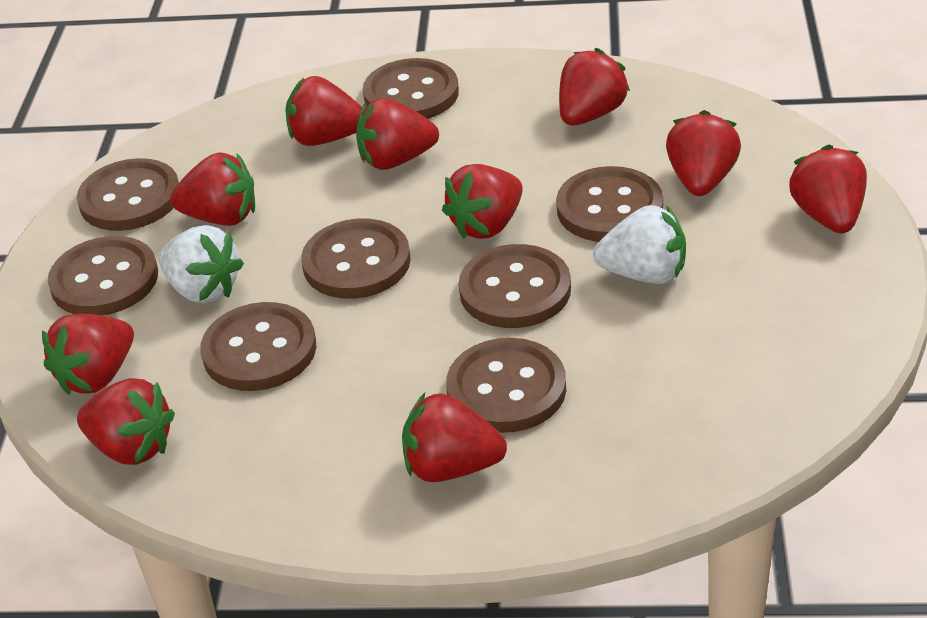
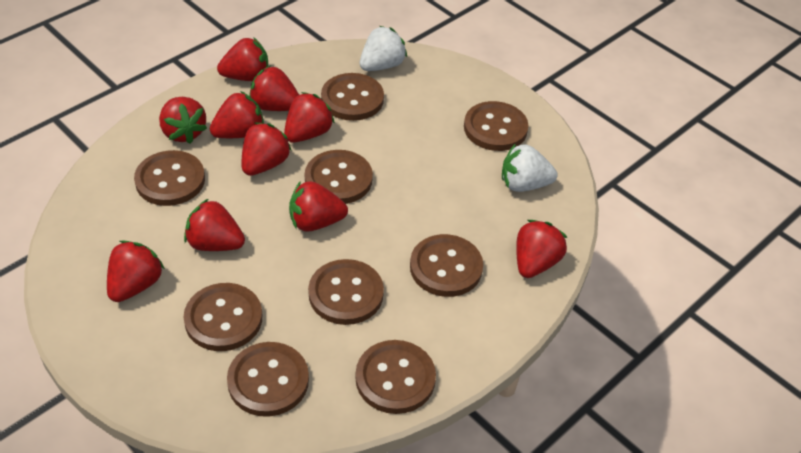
brown button: 8 -> 9

